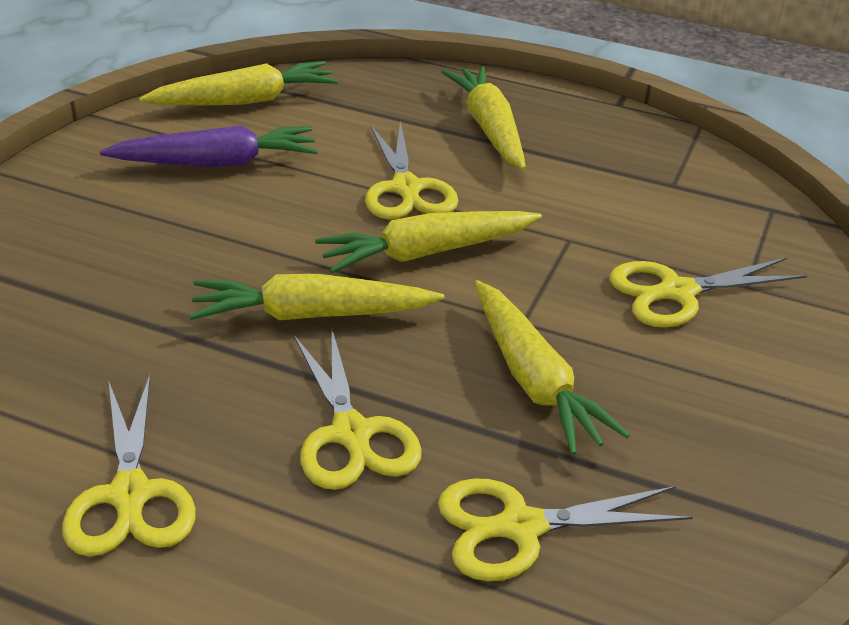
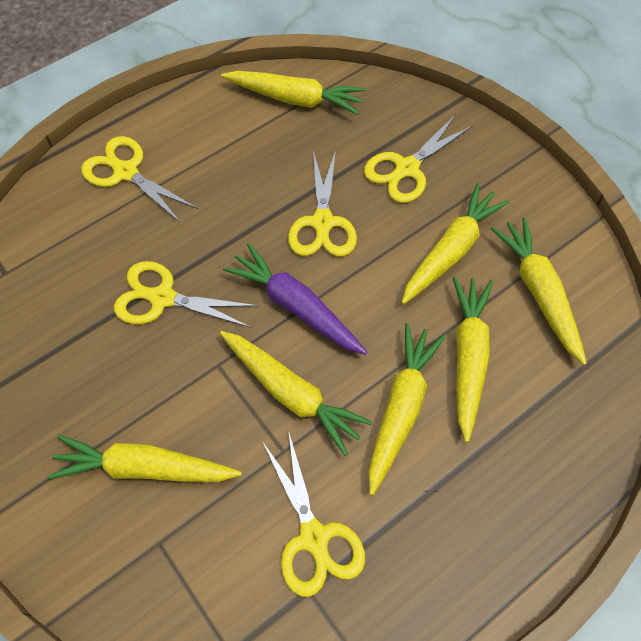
yellow carrot: 5 -> 7

